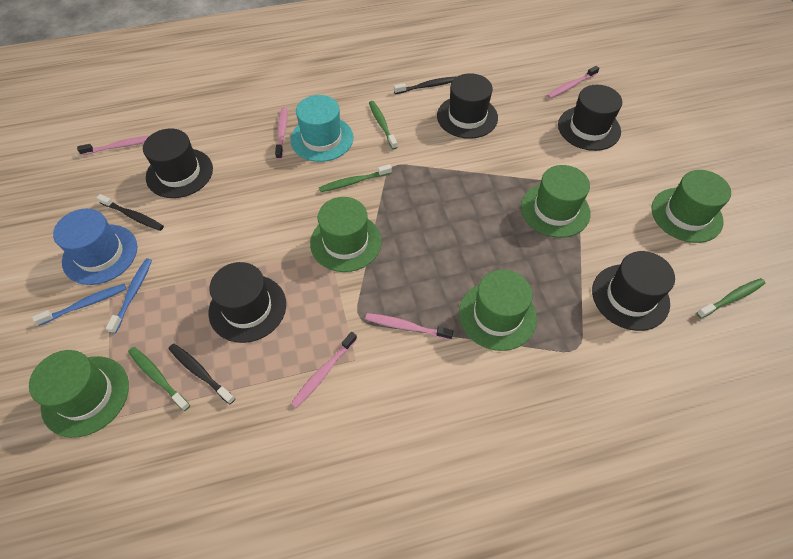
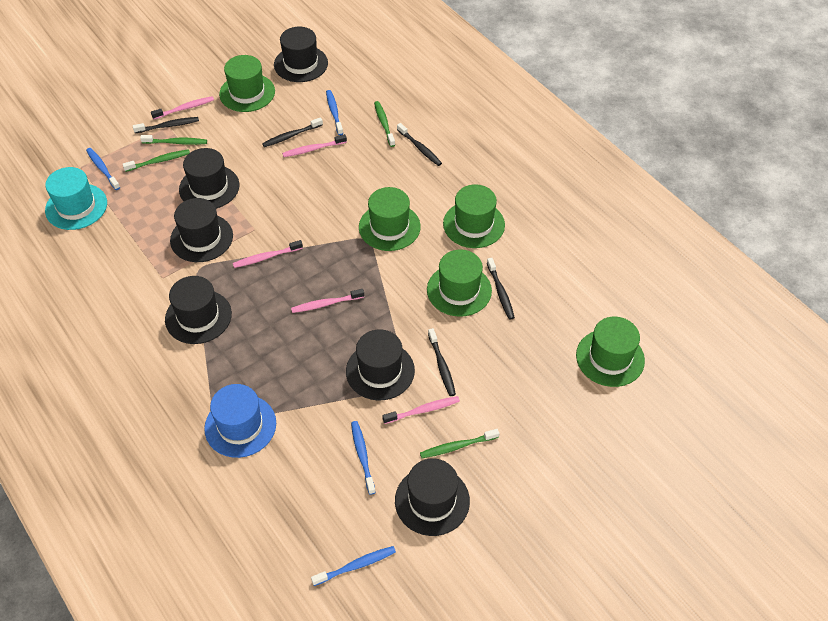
black hat: 5 -> 6
black toothbrush: 3 -> 5
blue toothbrush: 2 -> 4

